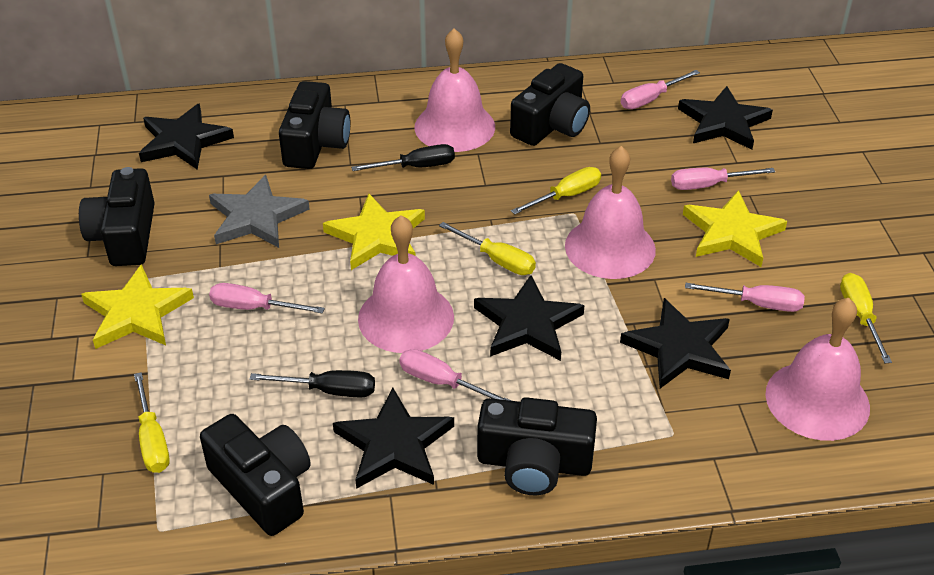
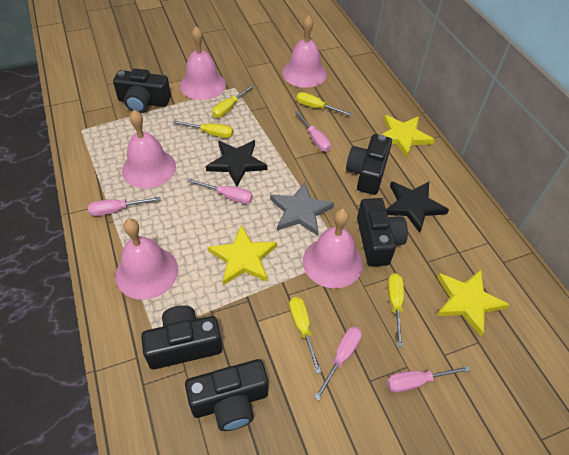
black screwdriver: 2 -> 0
black star: 5 -> 2
pink bell: 4 -> 5
yellow screwdriver: 4 -> 5

